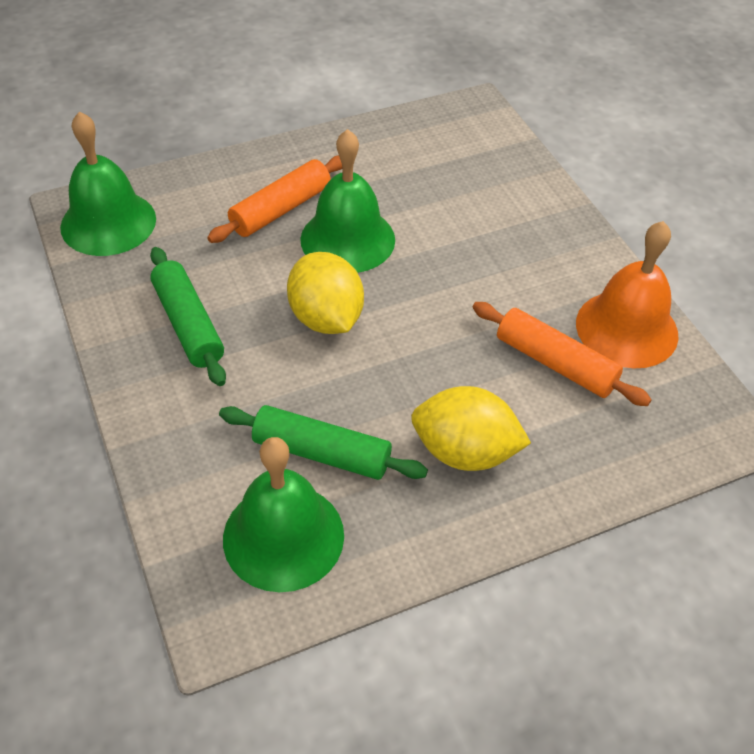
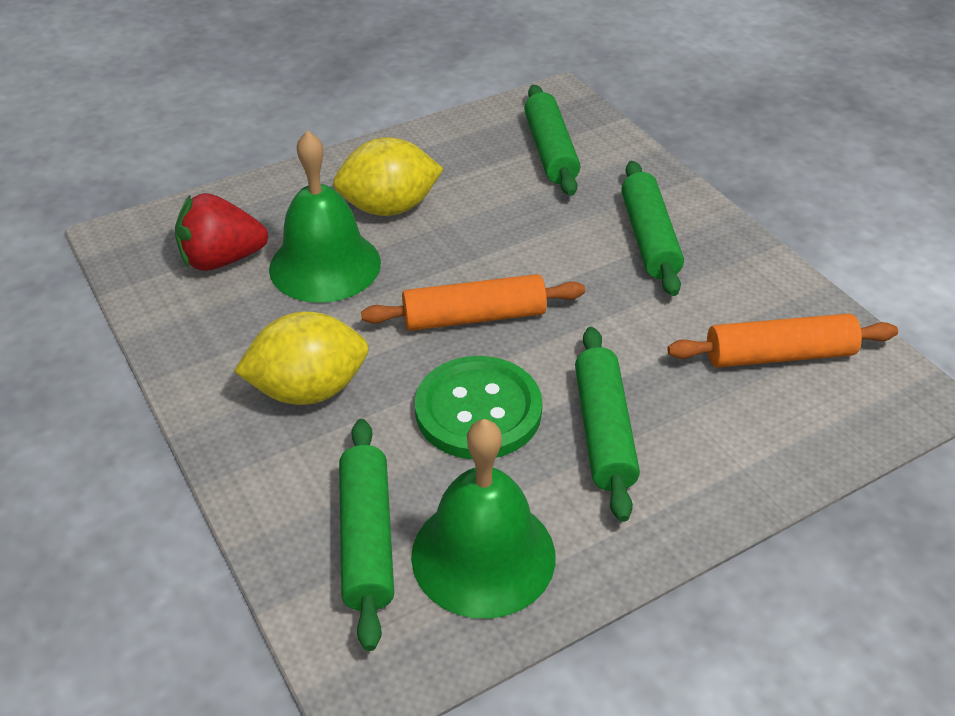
green bell: 3 -> 2
green button: 0 -> 1
green rolling pin: 2 -> 4
orange bell: 1 -> 0
red strawberry: 0 -> 1

